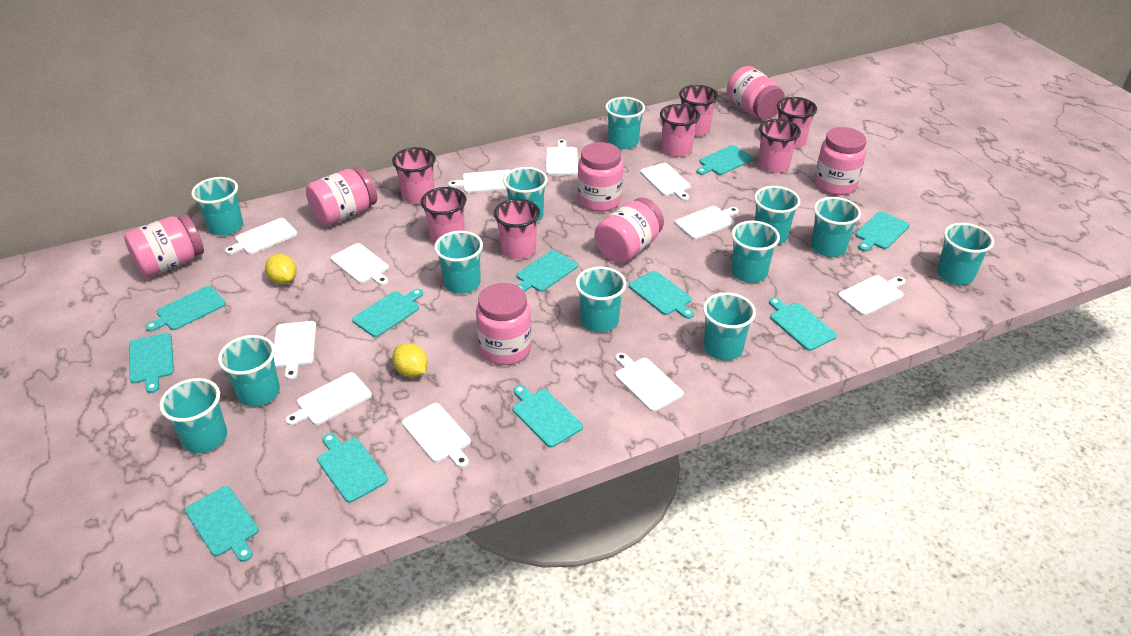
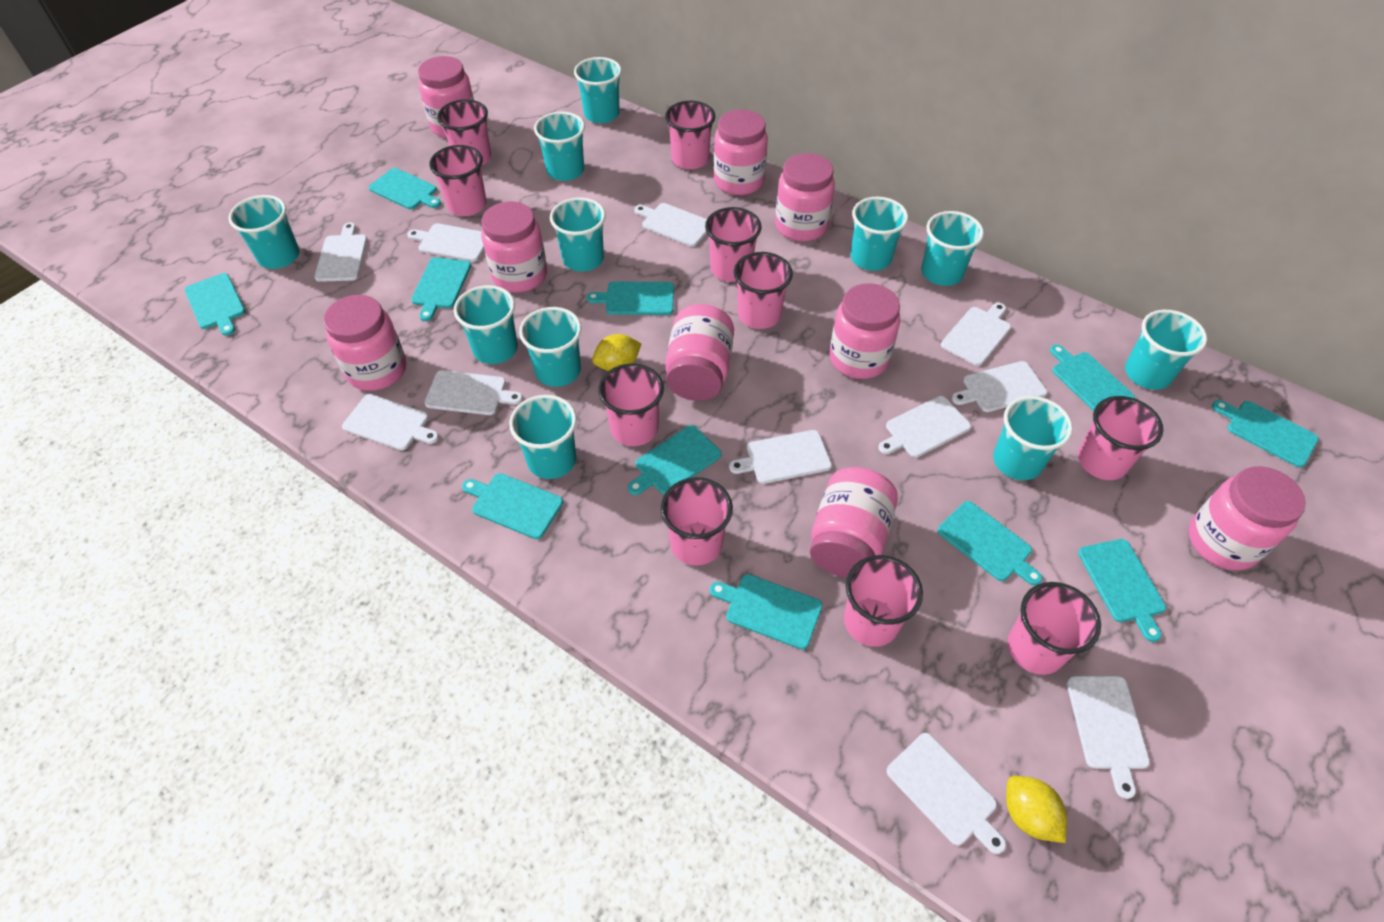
pink cup: 7 -> 10
pink jar: 7 -> 9
turquoise cup: 12 -> 11

